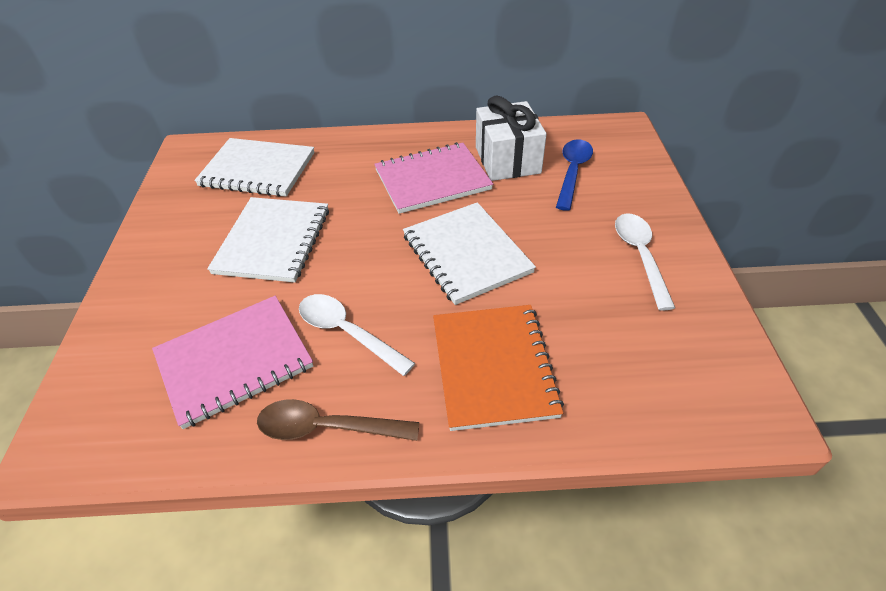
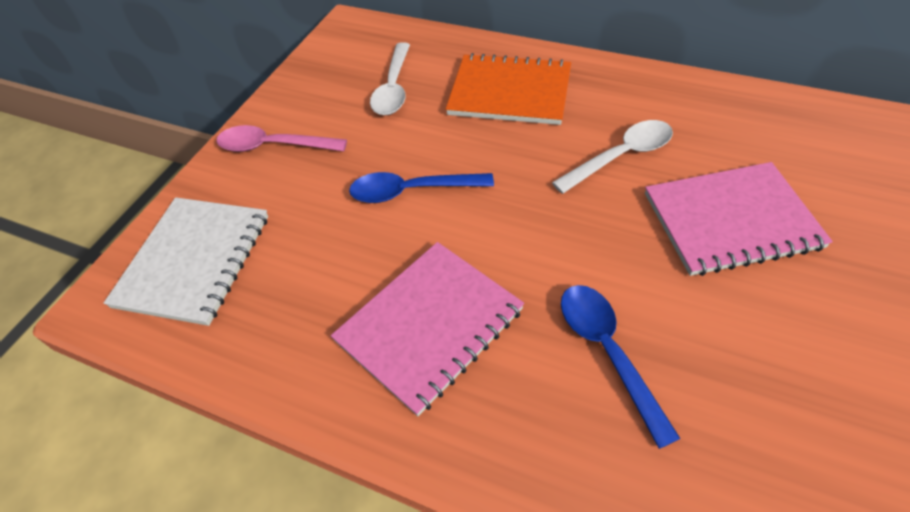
blue spoon: 1 -> 2
brown spoon: 1 -> 0
pink spoon: 0 -> 1
white gift: 1 -> 0
white notebook: 3 -> 1

